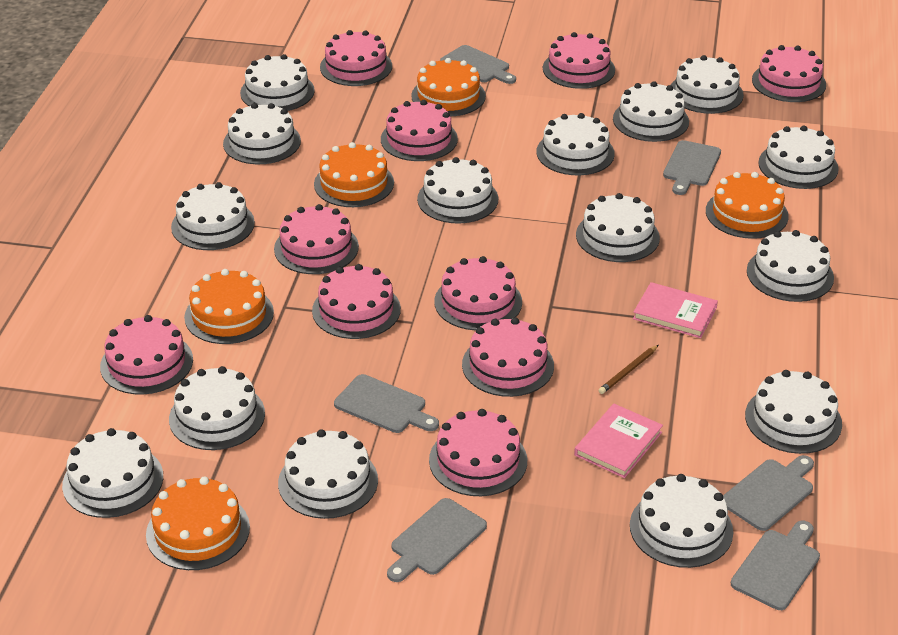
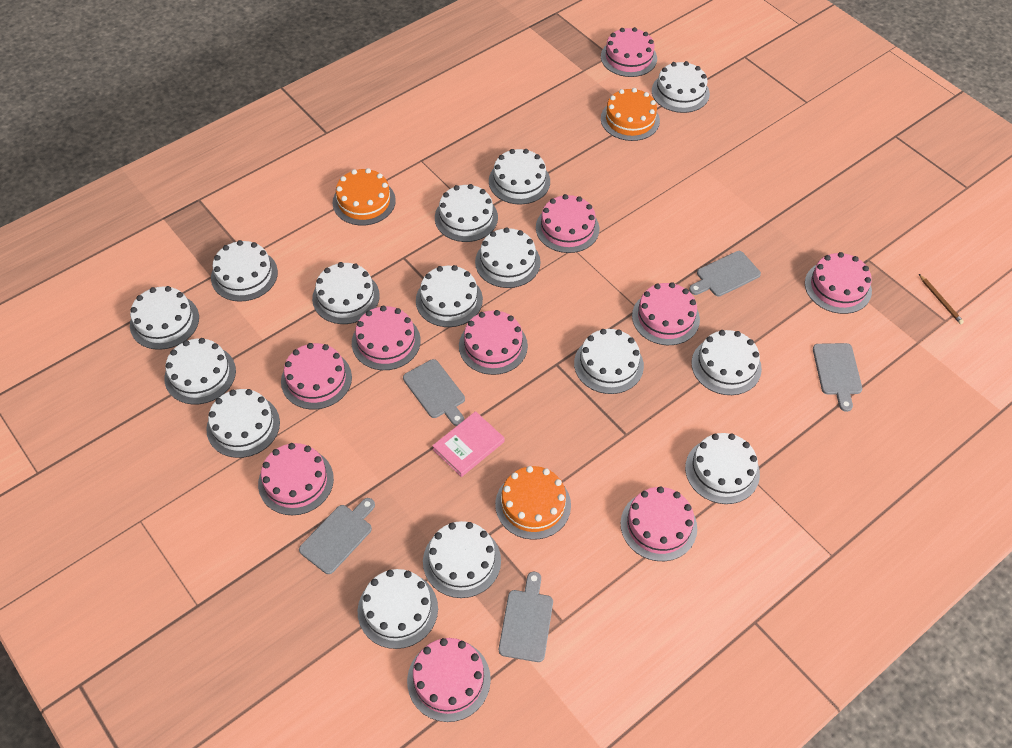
grey cutting board: 6 -> 5
orange cake: 5 -> 3
pink book: 2 -> 1

